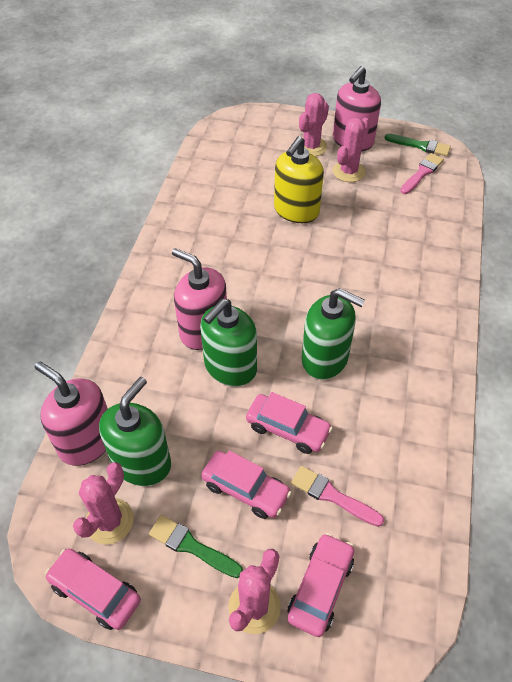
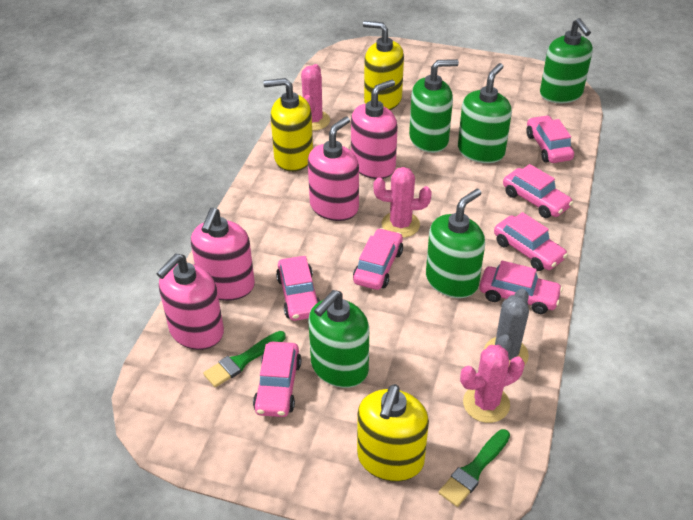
green soap dispenser: 3 -> 5
grey cactus: 0 -> 1
pink brush: 2 -> 0
pink cactus: 4 -> 3
pink car: 4 -> 7
pink soap dispenser: 3 -> 4
yellow soap dispenser: 1 -> 3

